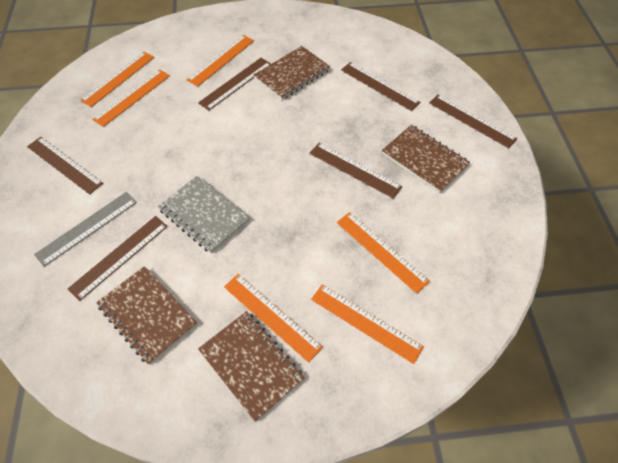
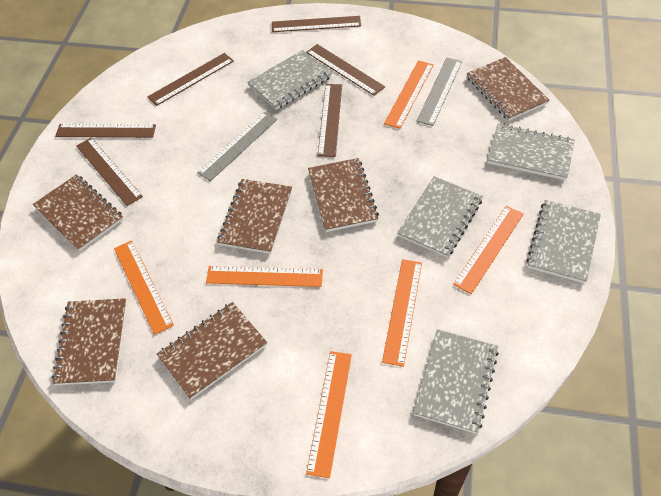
brown notebook: 4 -> 6
grey notebook: 1 -> 5
grey ruler: 1 -> 2

